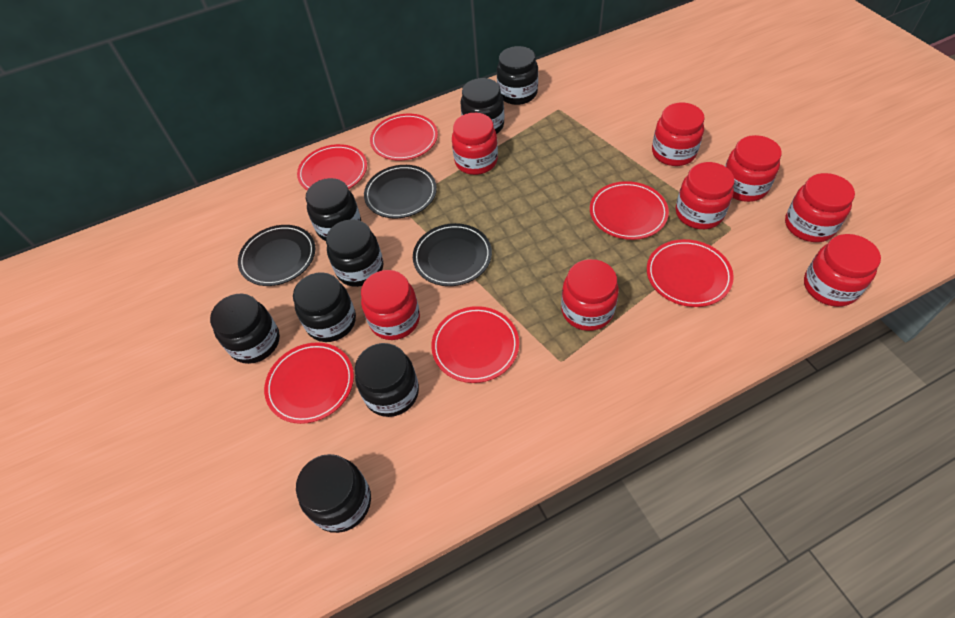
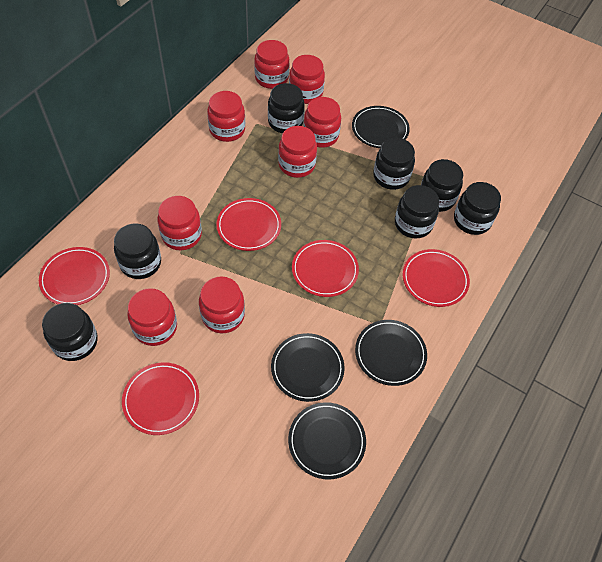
black jar: 8 -> 7
black plate: 3 -> 4
red plate: 6 -> 5

